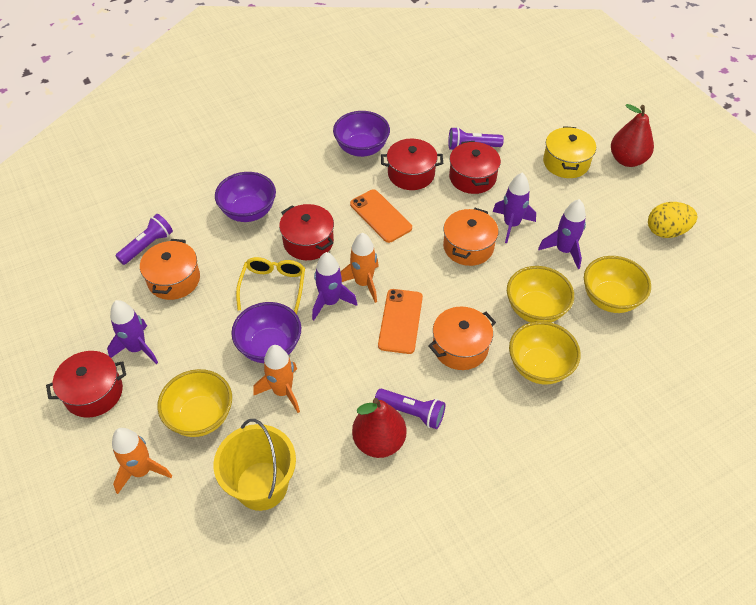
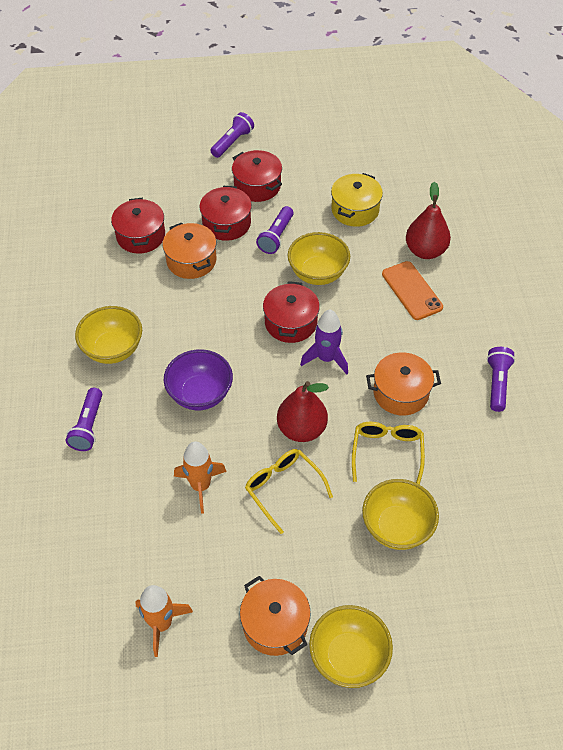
orange phone: 2 -> 1
orange rocket: 3 -> 2
purple bowl: 3 -> 1
purple flashlight: 3 -> 4
purple rocket: 4 -> 1
yellow bucket: 1 -> 0
yellow egg: 1 -> 0
yellow glasses: 1 -> 2

